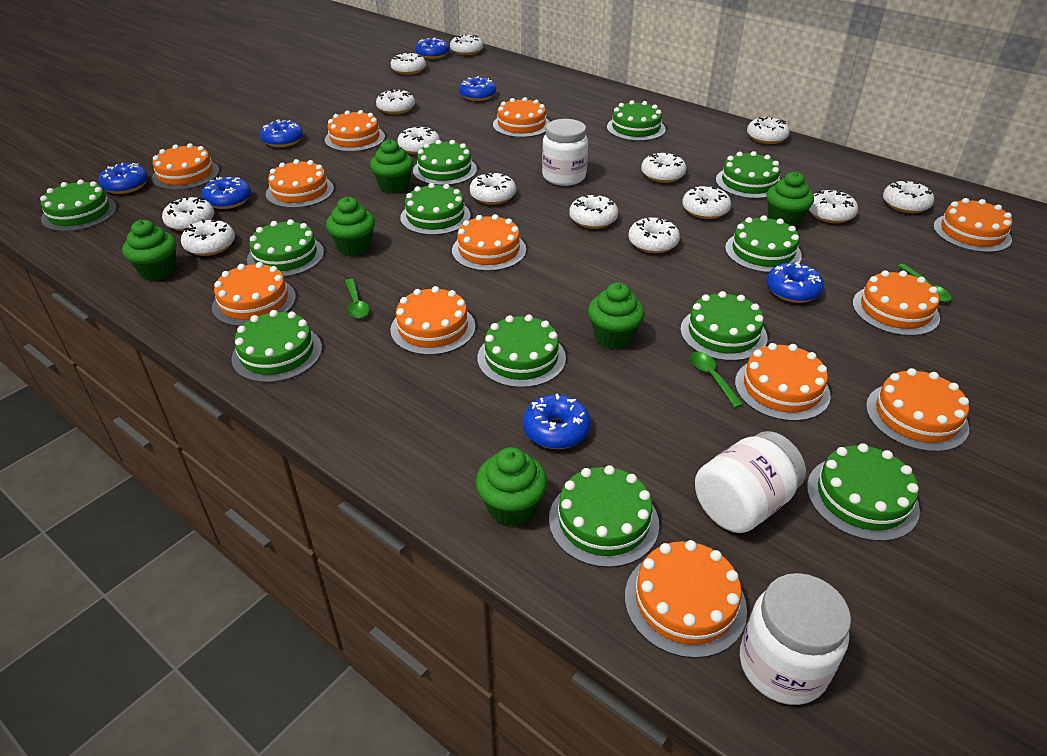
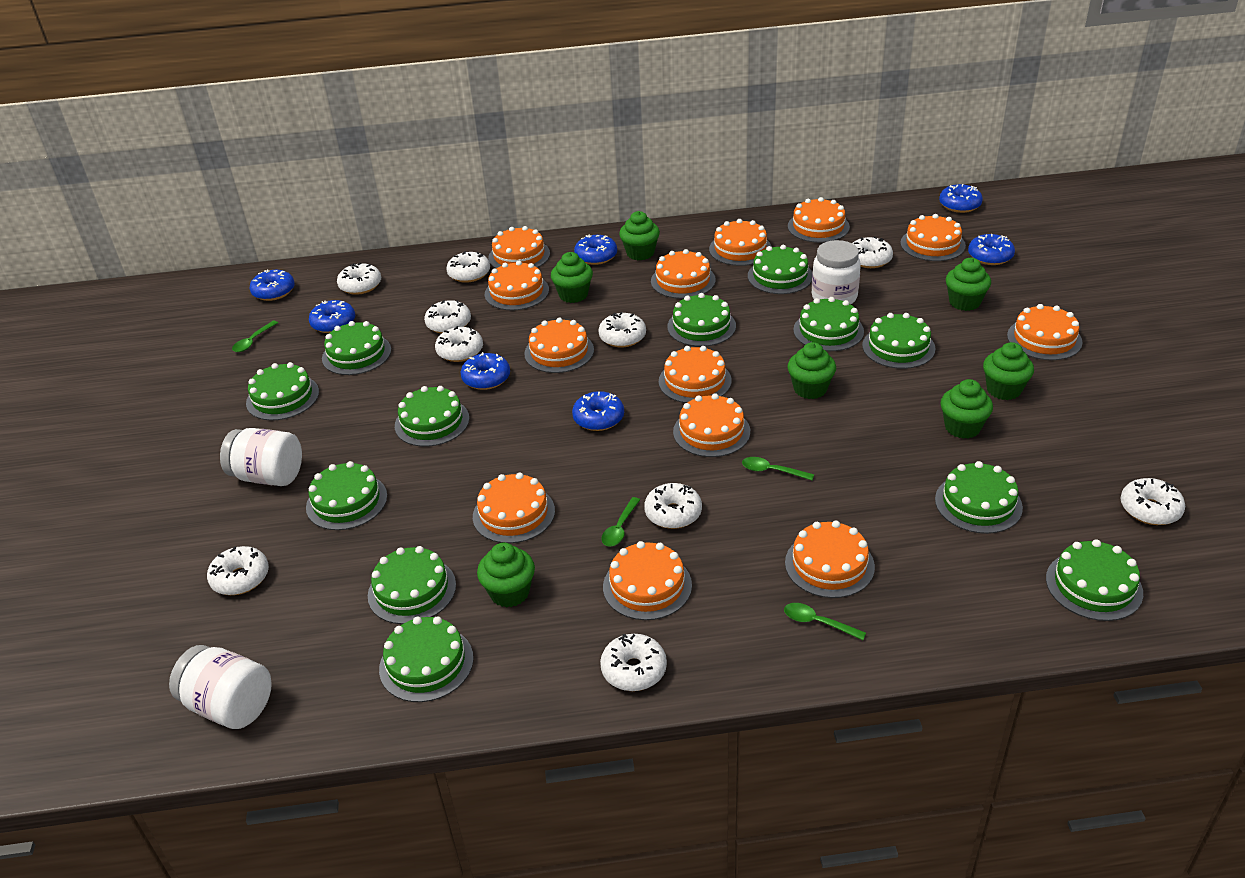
green cupcake: 6 -> 7
green spoon: 3 -> 4
orange cake: 12 -> 13
white donut: 14 -> 10

